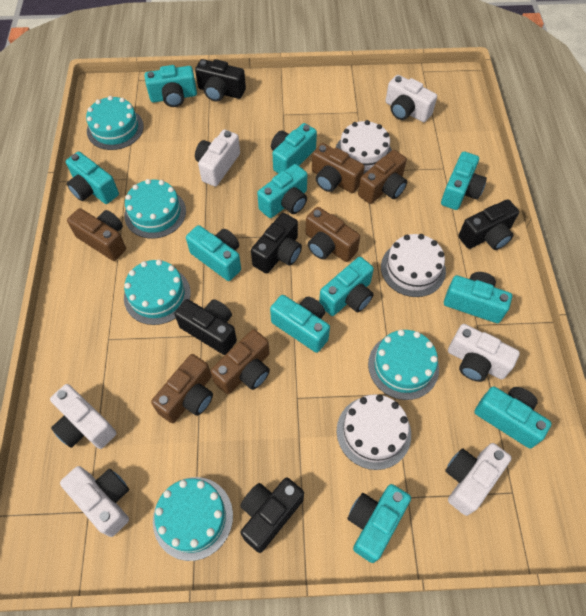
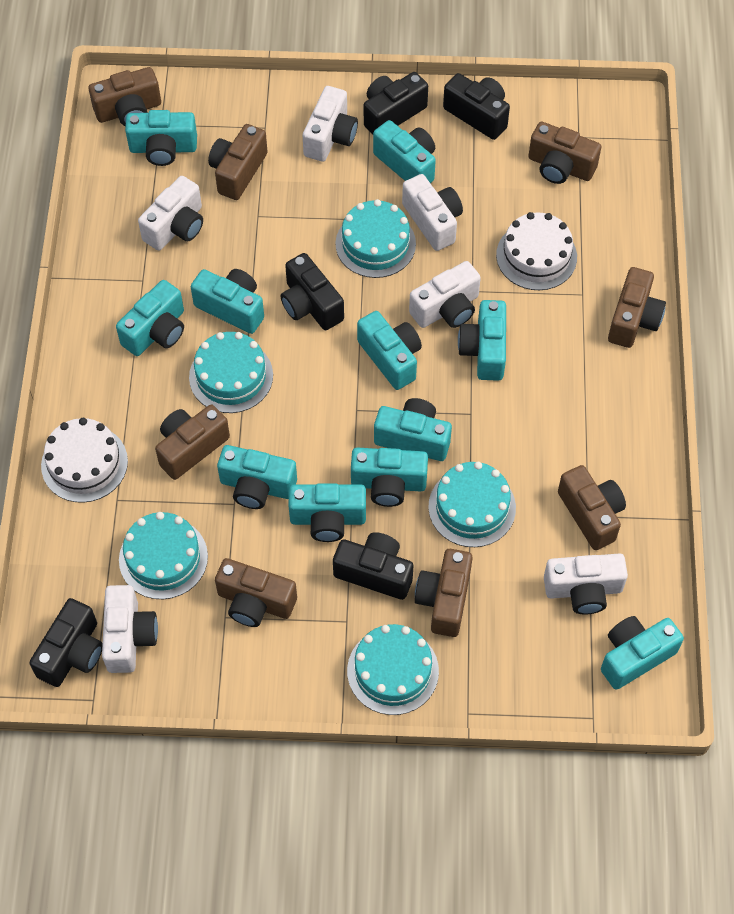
brown camera: 6 -> 8
white cake: 3 -> 2

